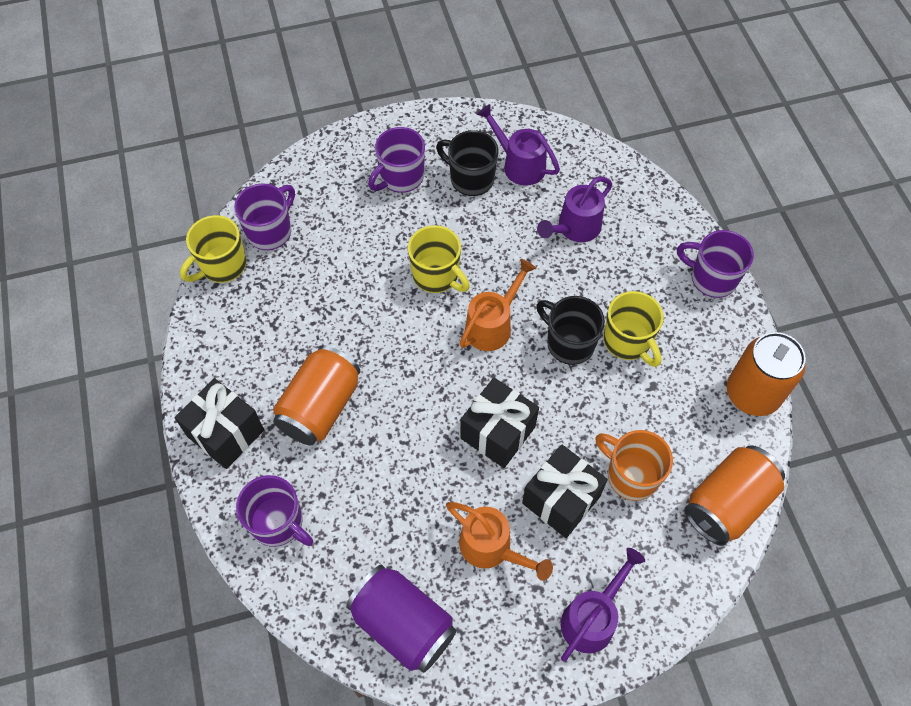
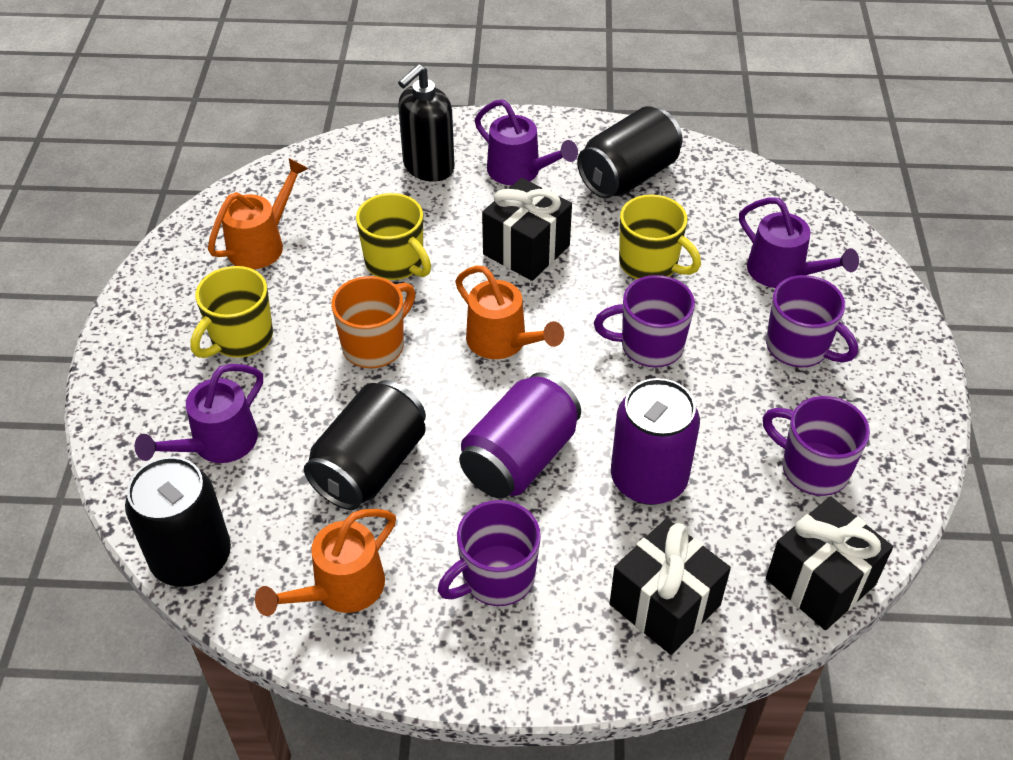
black can: 0 -> 3
black mug: 2 -> 0
black soap dispenser: 0 -> 1
orange can: 3 -> 0
orange watering can: 2 -> 3
purple can: 1 -> 2

